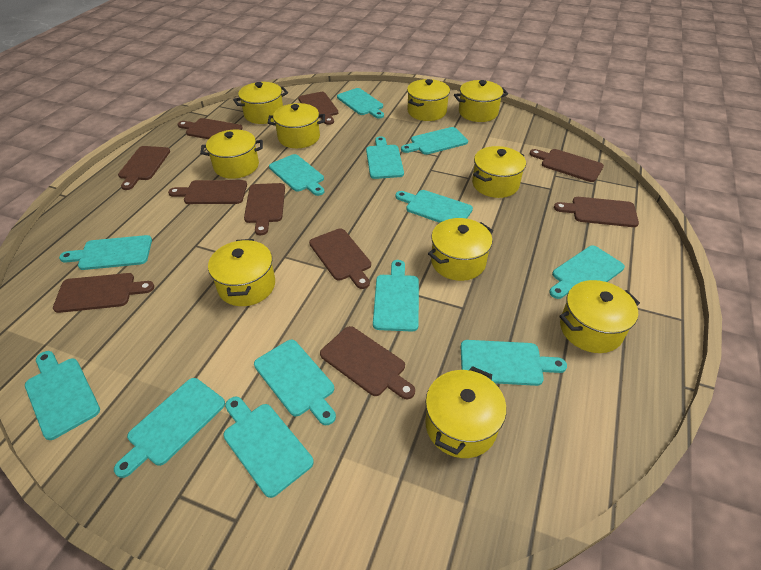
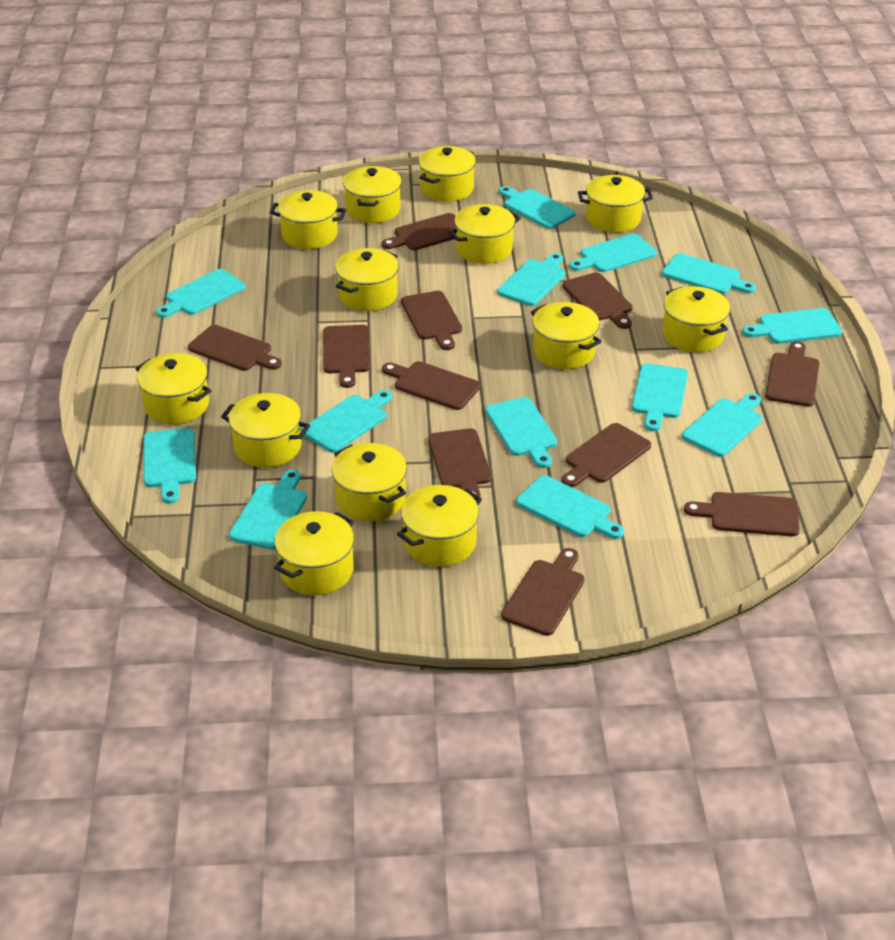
brown cutting board: 10 -> 11
yellow pot: 10 -> 13

